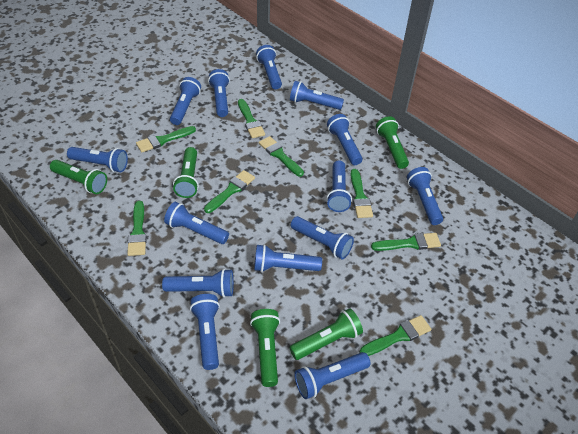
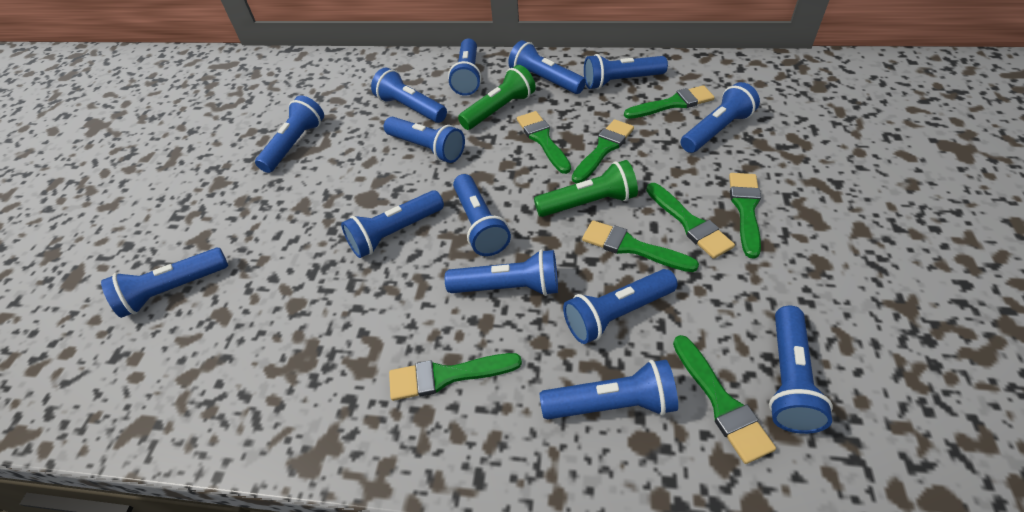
green flashlight: 5 -> 2

